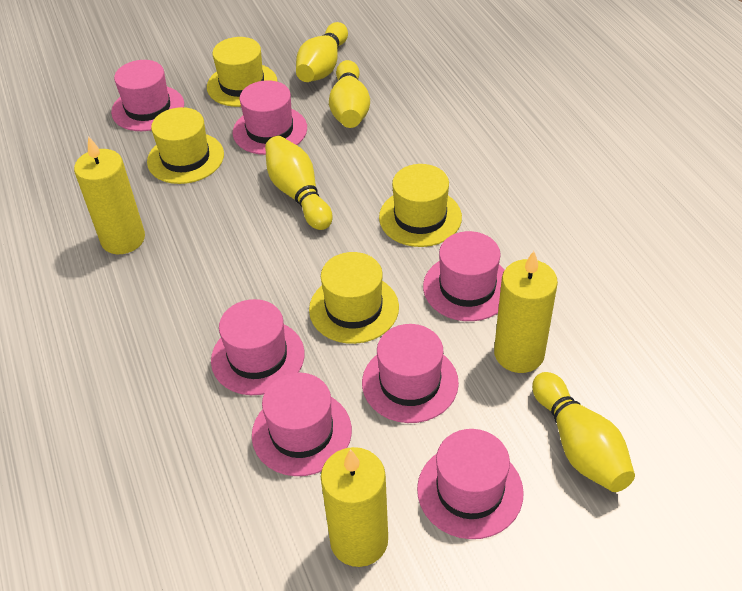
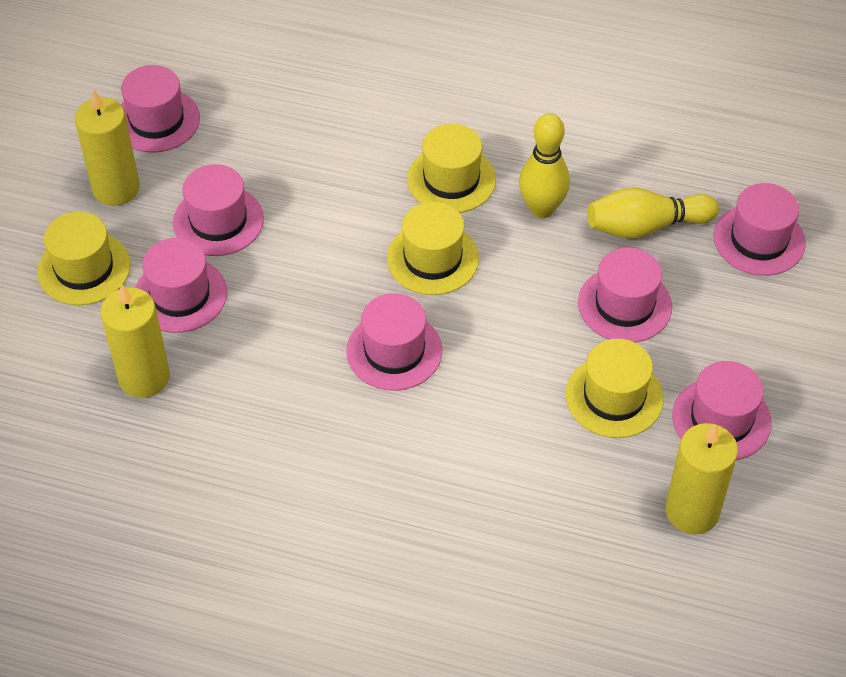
yellow bowling pin: 4 -> 2

